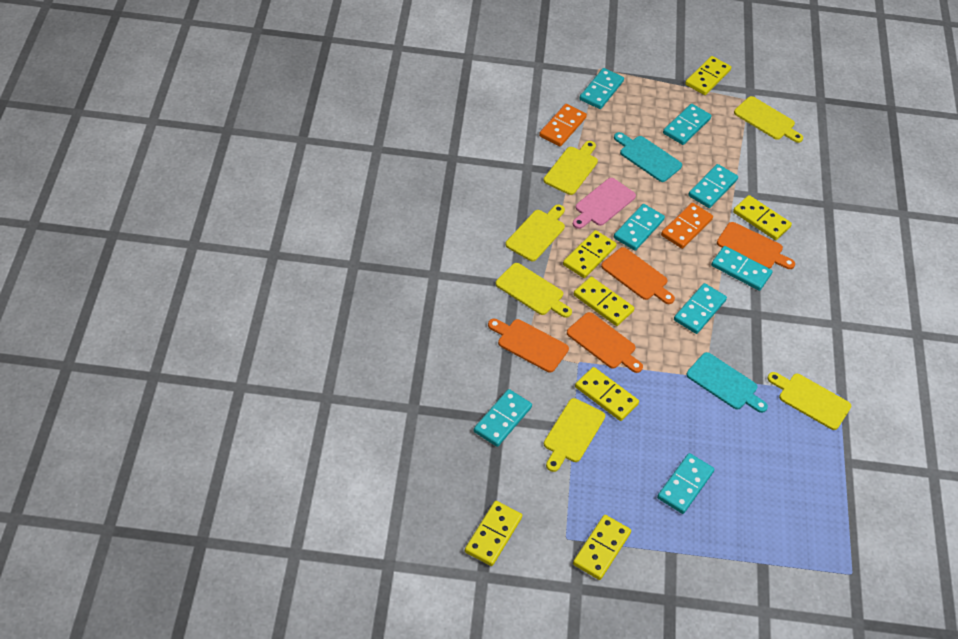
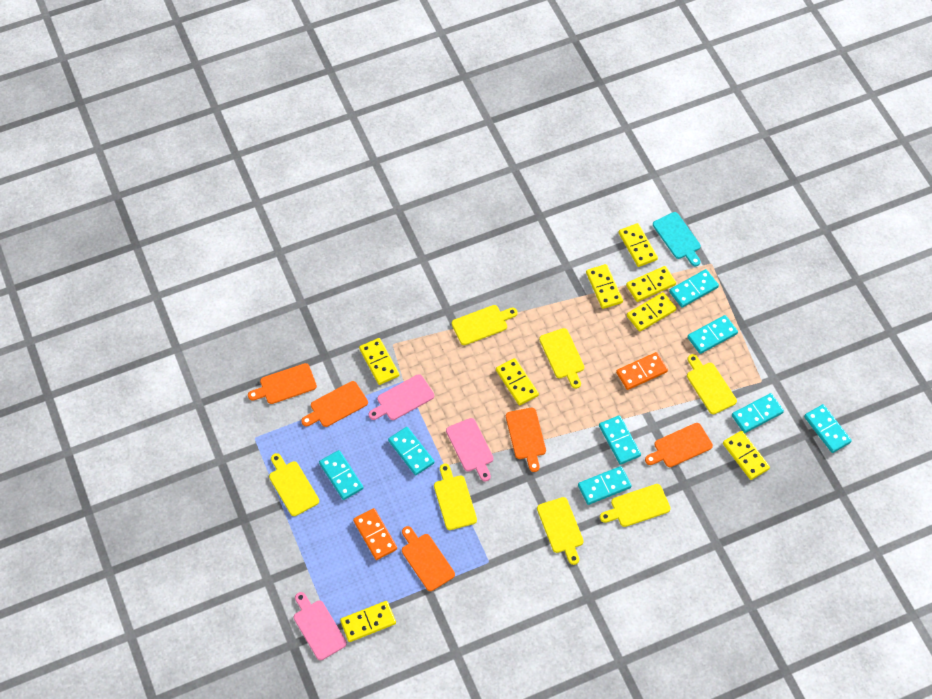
orange cutting board: 4 -> 5
pink cutting board: 1 -> 3
turquoise cutting board: 2 -> 1
yellow cutting board: 6 -> 7
yellow domino: 7 -> 8

